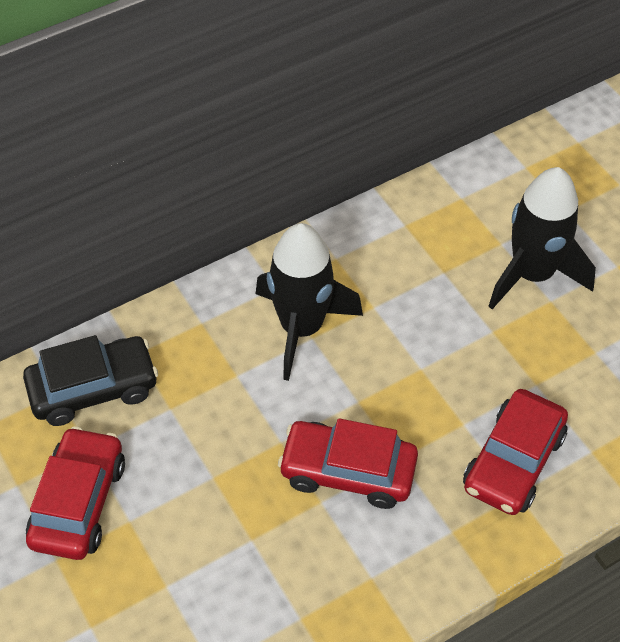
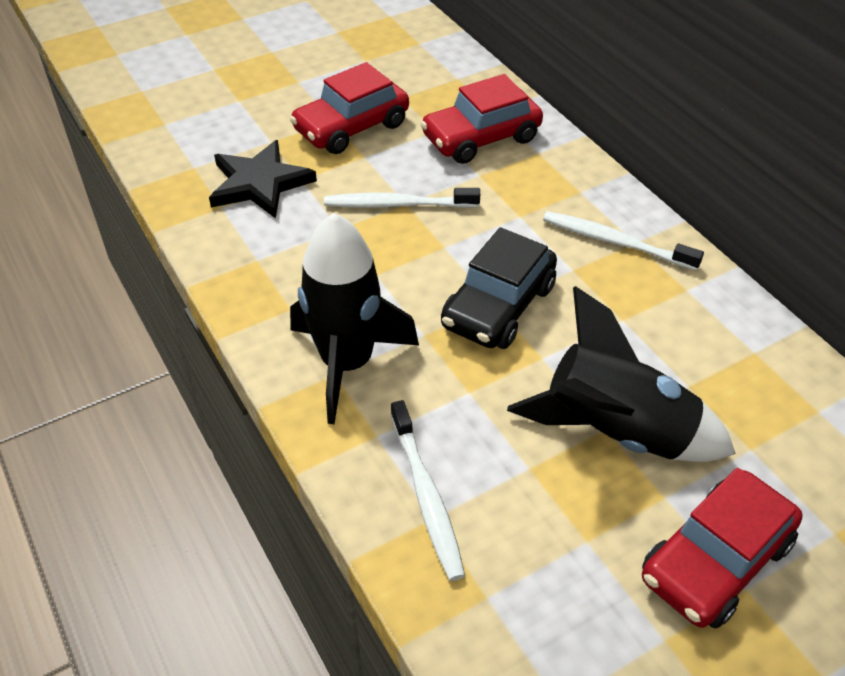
black star: 0 -> 1
white toothbrush: 0 -> 3

